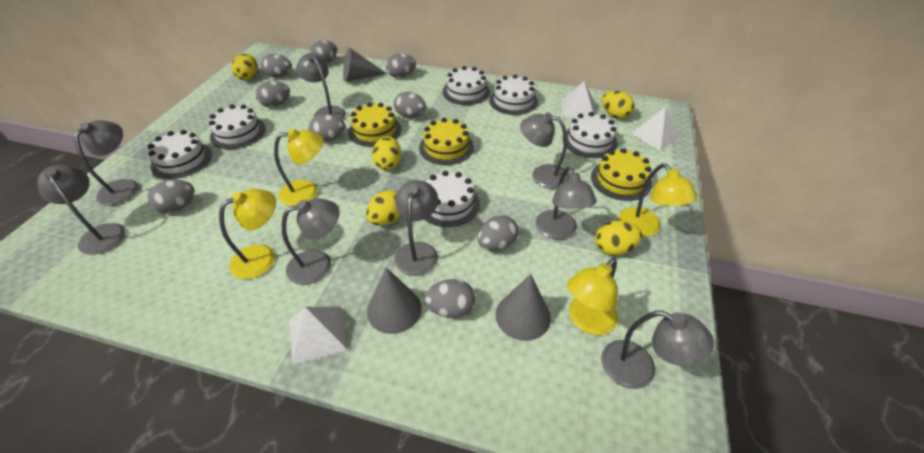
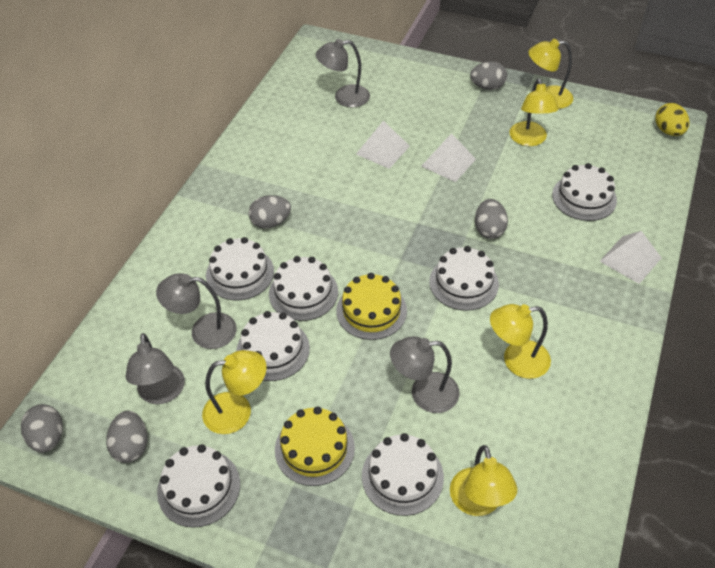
grey cone: 3 -> 0
grey egg: 9 -> 5
grey lamp: 8 -> 4
white cake: 6 -> 7
yellow cake: 3 -> 2
yellow egg: 5 -> 1
yellow lamp: 4 -> 5

